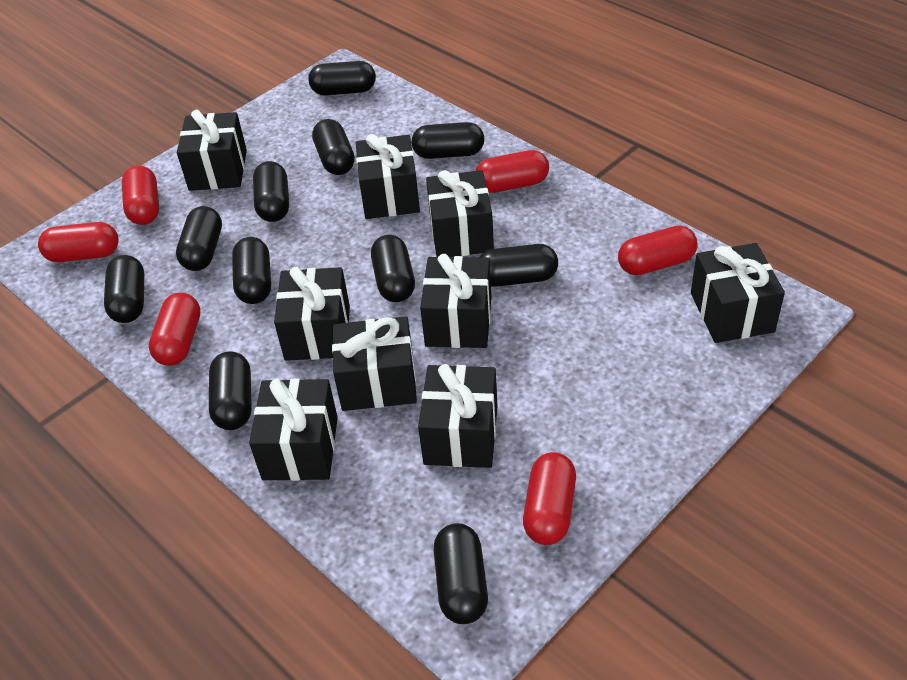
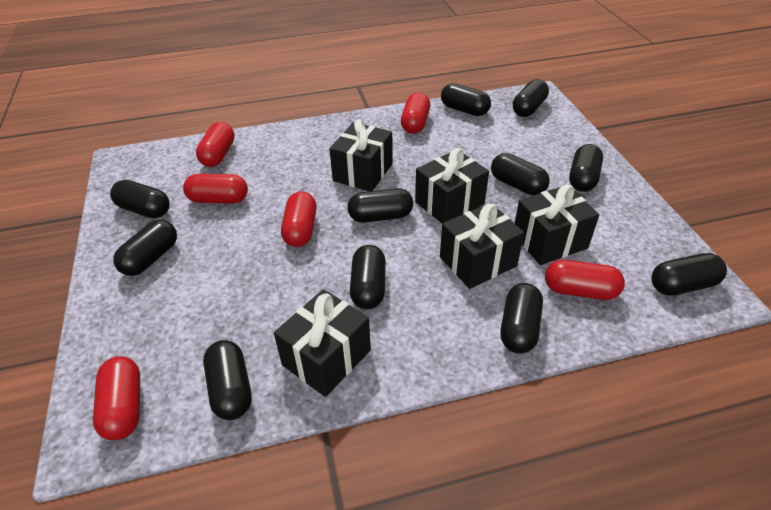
black gift: 9 -> 5

